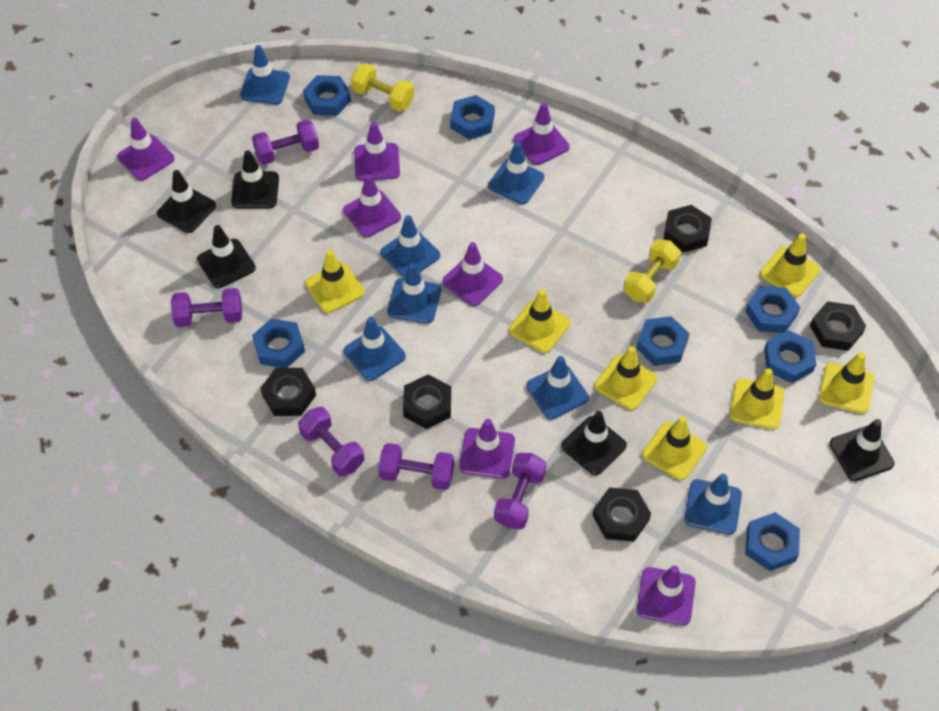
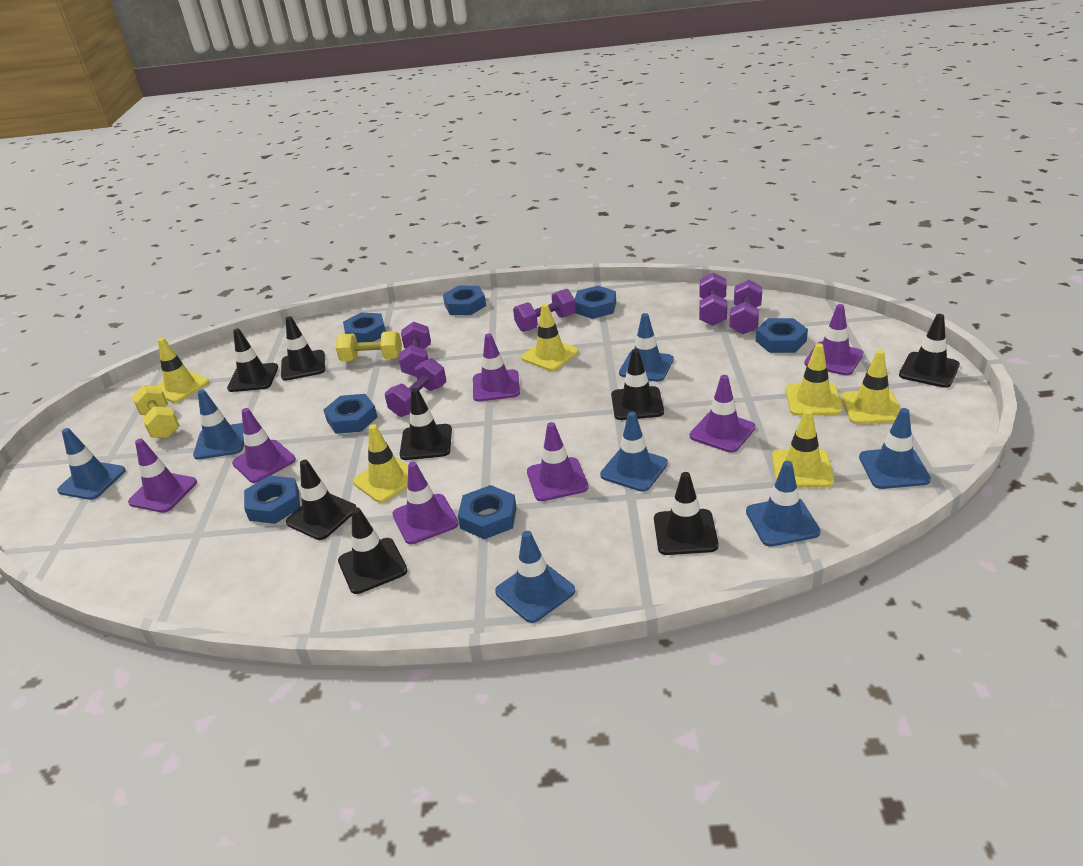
black nut: 5 -> 0
black traffic cone: 5 -> 8
yellow traffic cone: 7 -> 6

